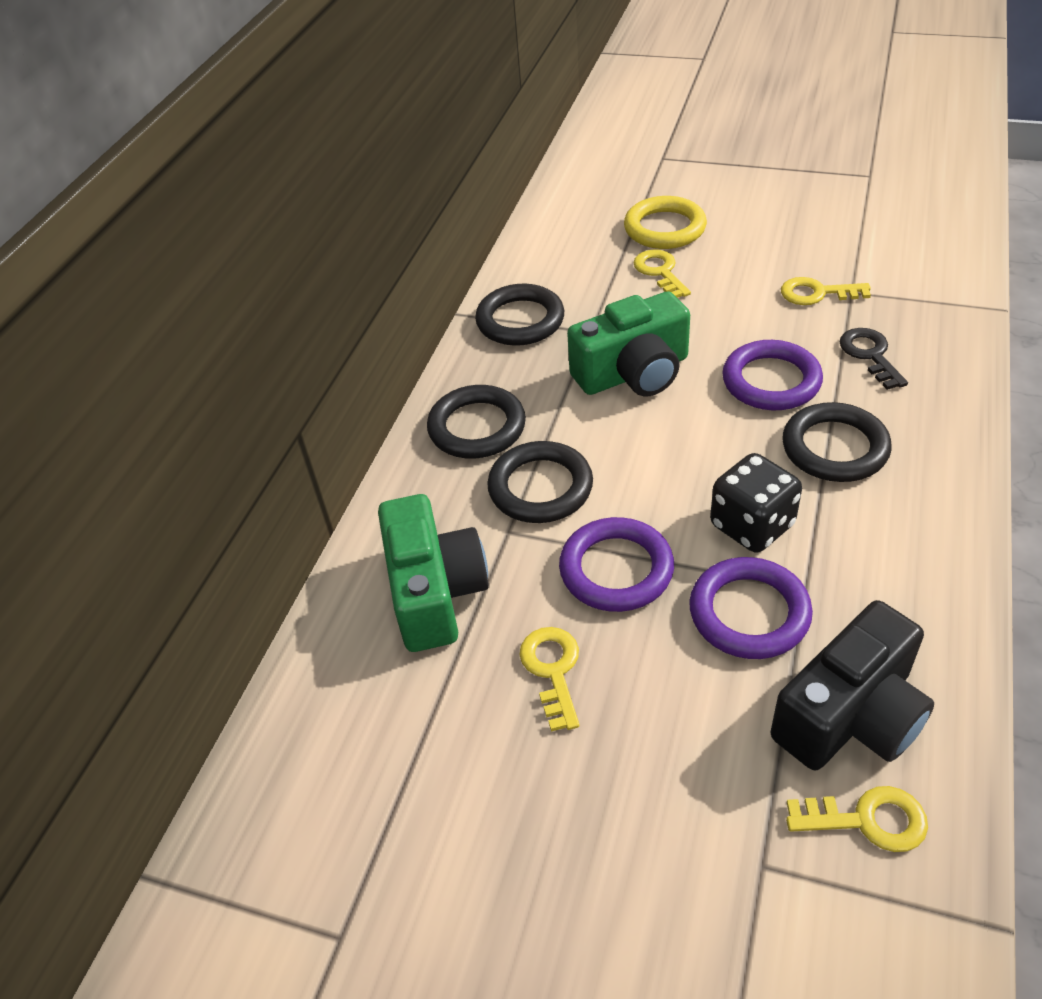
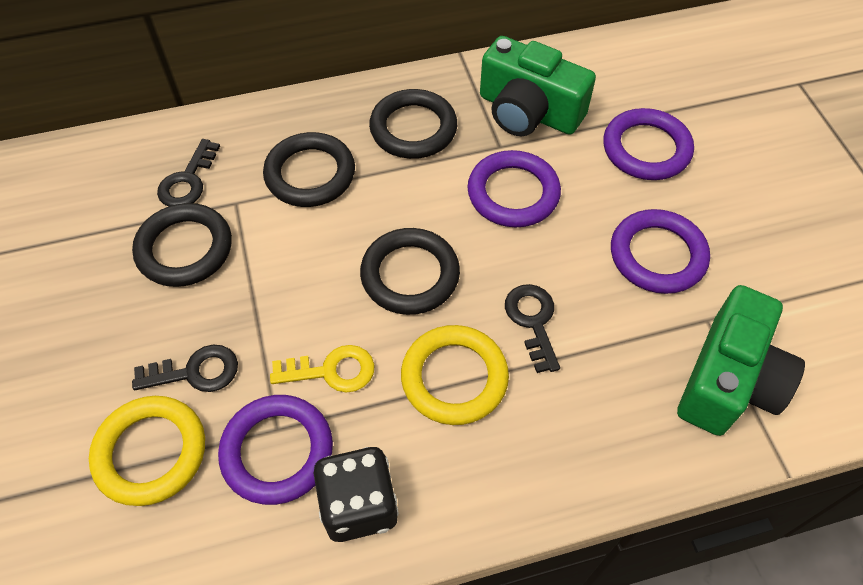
black camera: 1 -> 0
black key: 1 -> 3
purple ring: 3 -> 4
yellow key: 4 -> 1
yellow ring: 1 -> 2

